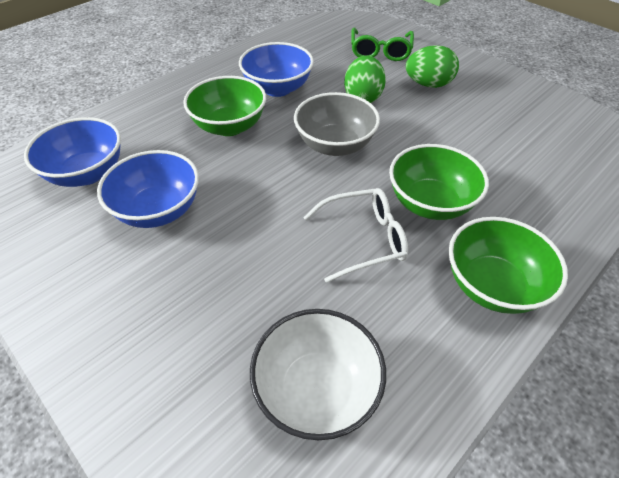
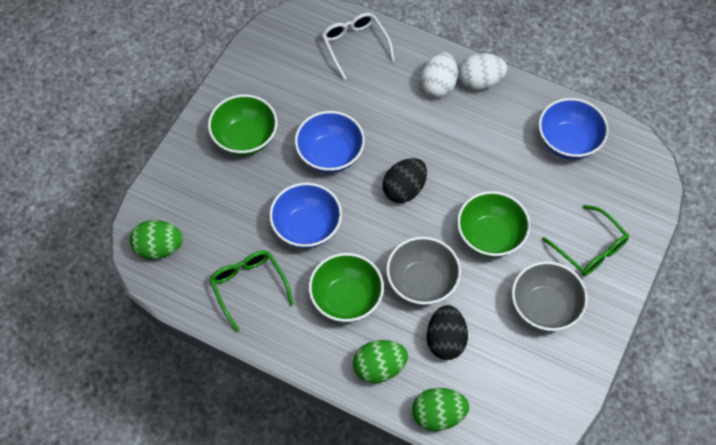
black egg: 0 -> 2
green egg: 2 -> 3
green glasses: 1 -> 2
grey bowl: 1 -> 2
white bowl: 1 -> 0
white egg: 0 -> 2

